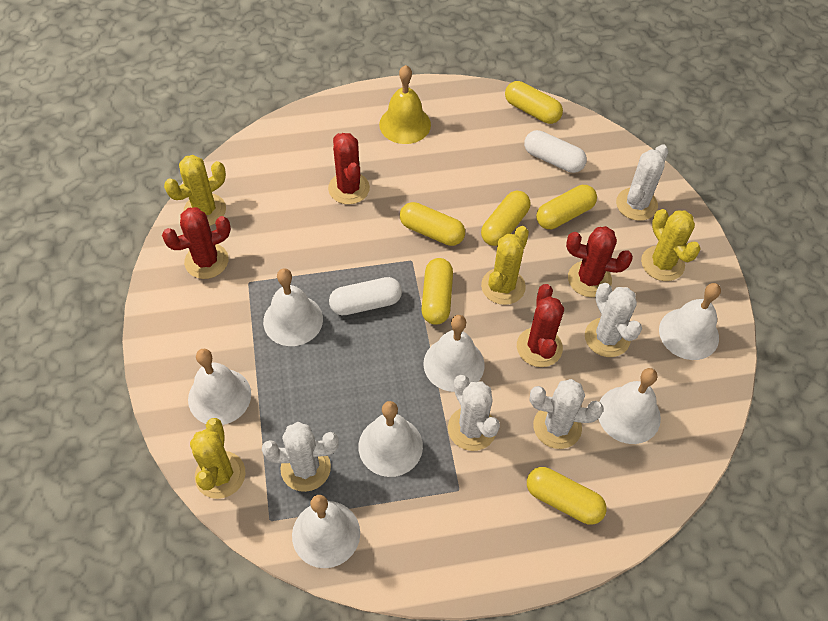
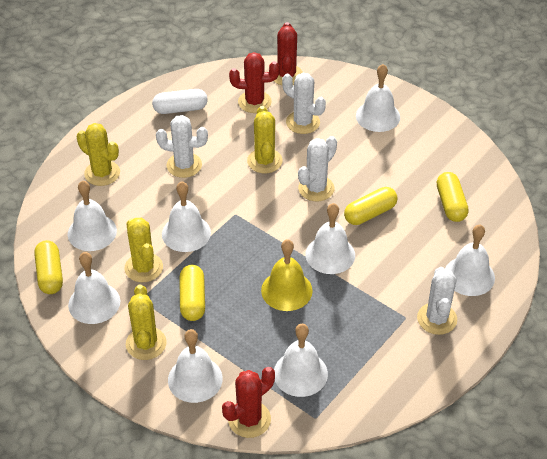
red cactus: 4 -> 3
white bell: 7 -> 8
white cactus: 5 -> 4
white capsule: 2 -> 1
yellow capsule: 6 -> 4

